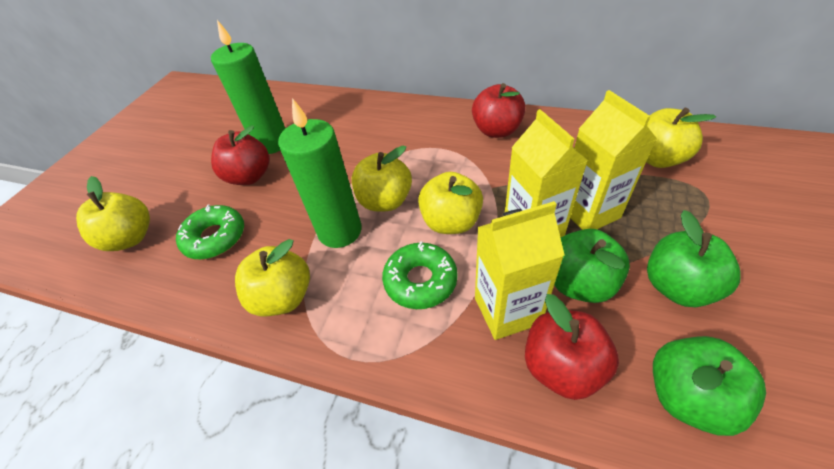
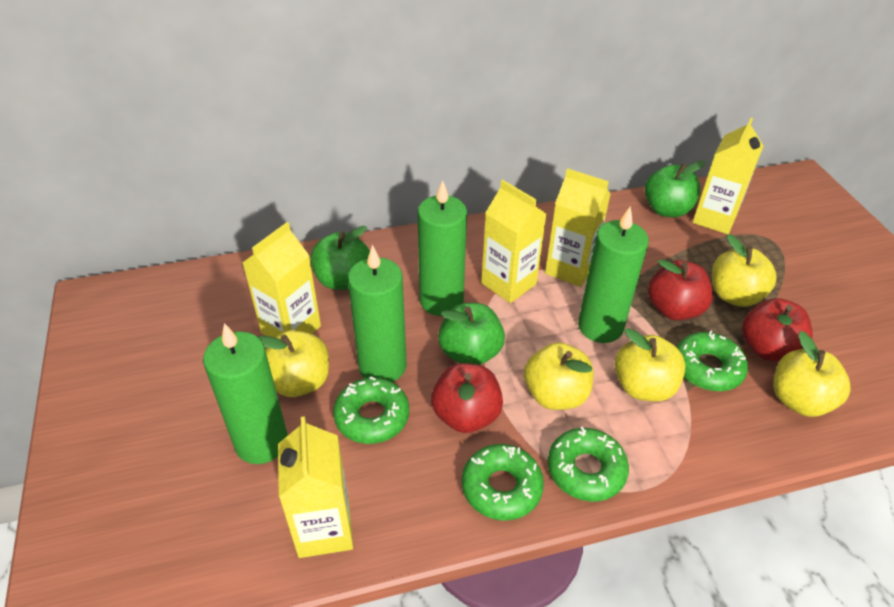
green candle: 2 -> 4
green donut: 2 -> 4
yellow carton: 3 -> 5

